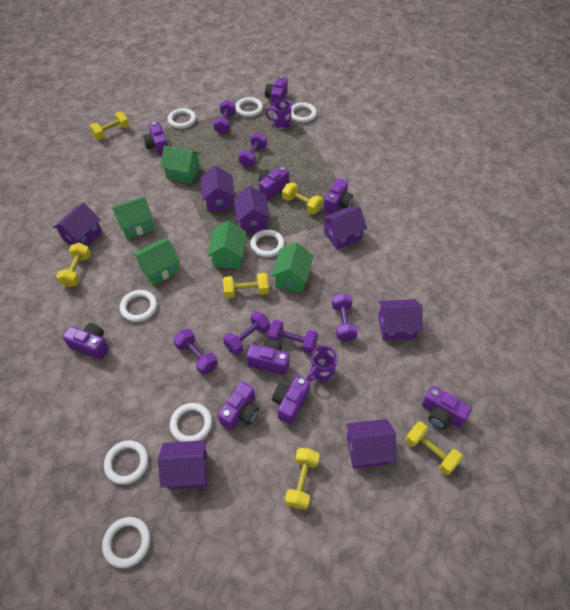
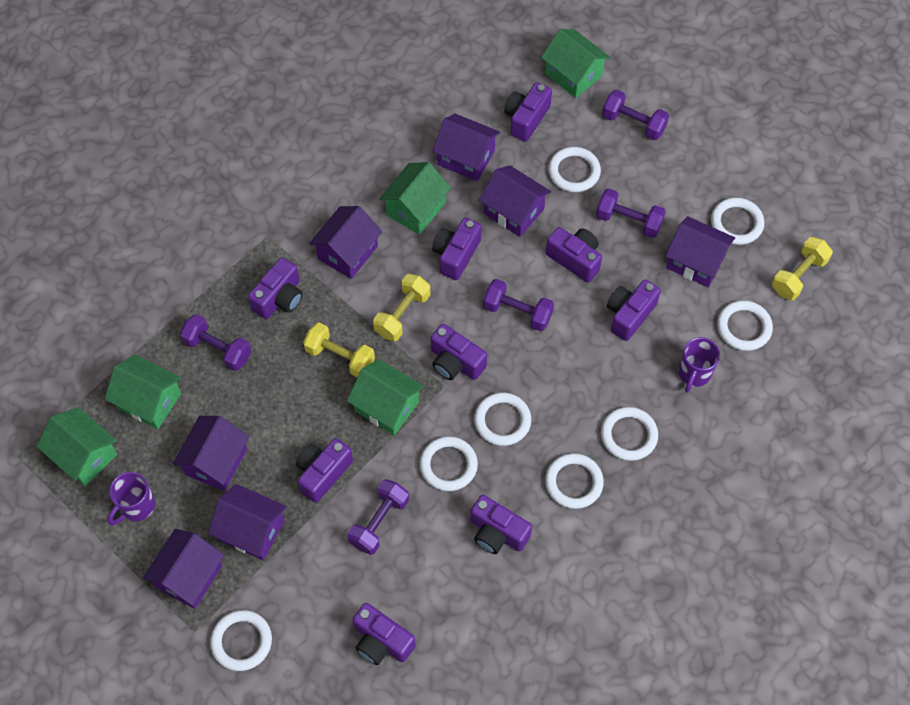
purple dumbbell: 6 -> 5
yellow dumbbell: 6 -> 3

